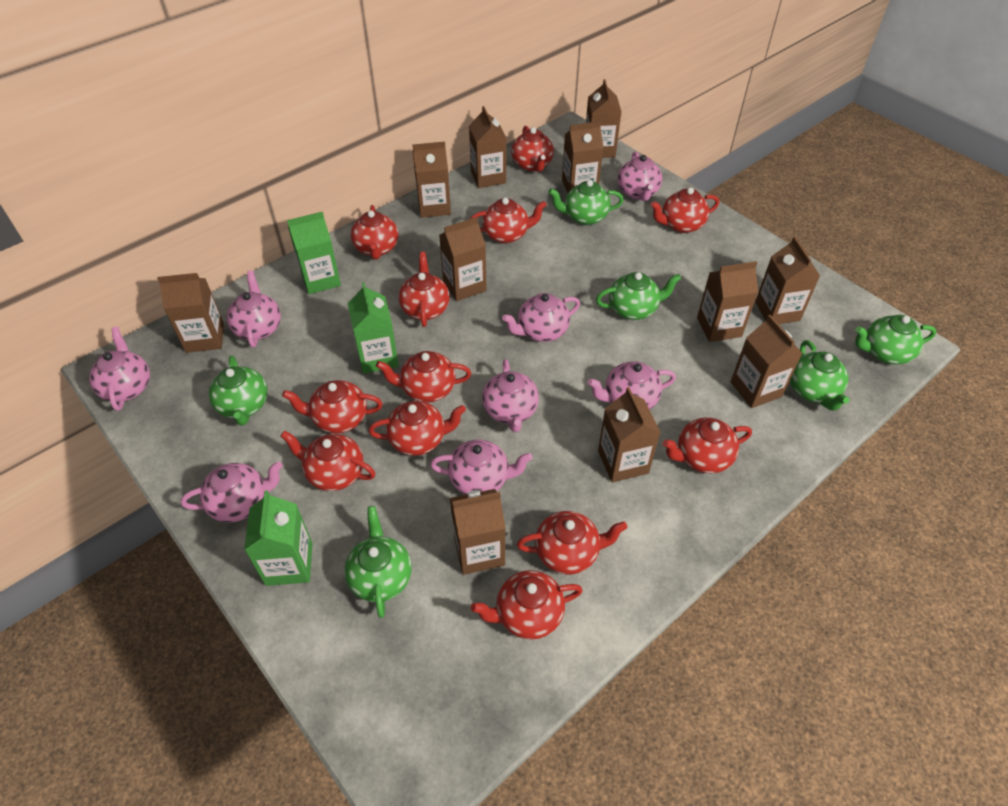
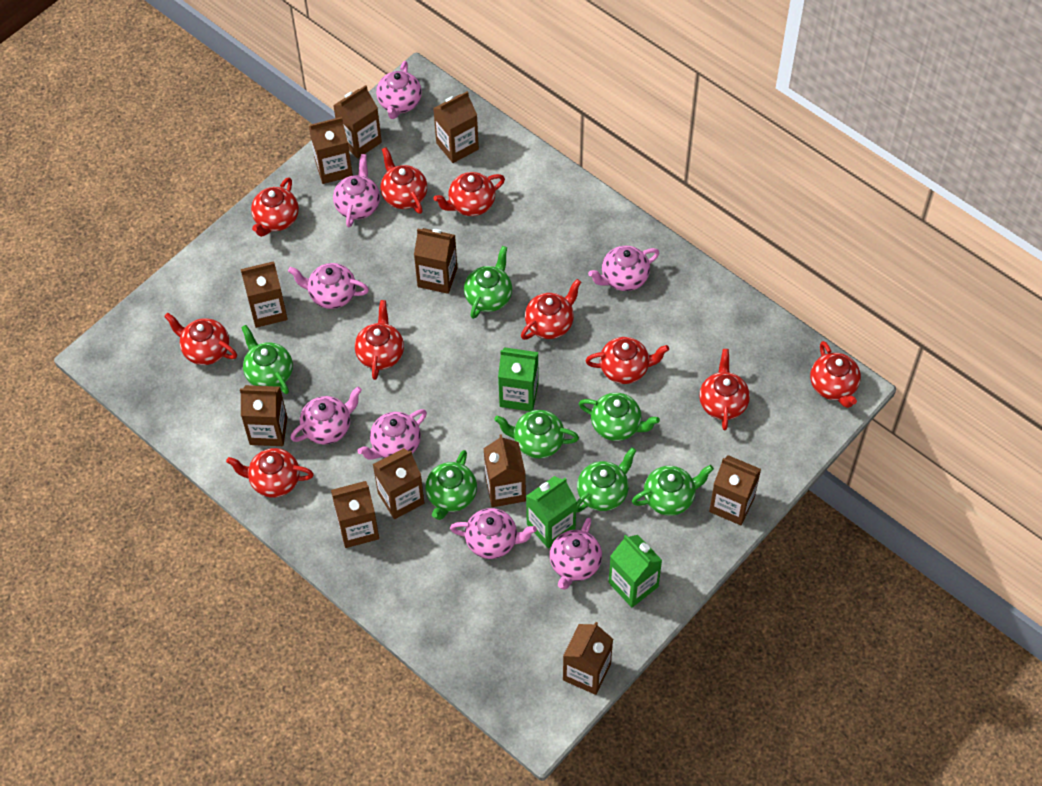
green teapot: 6 -> 7
red teapot: 12 -> 10

